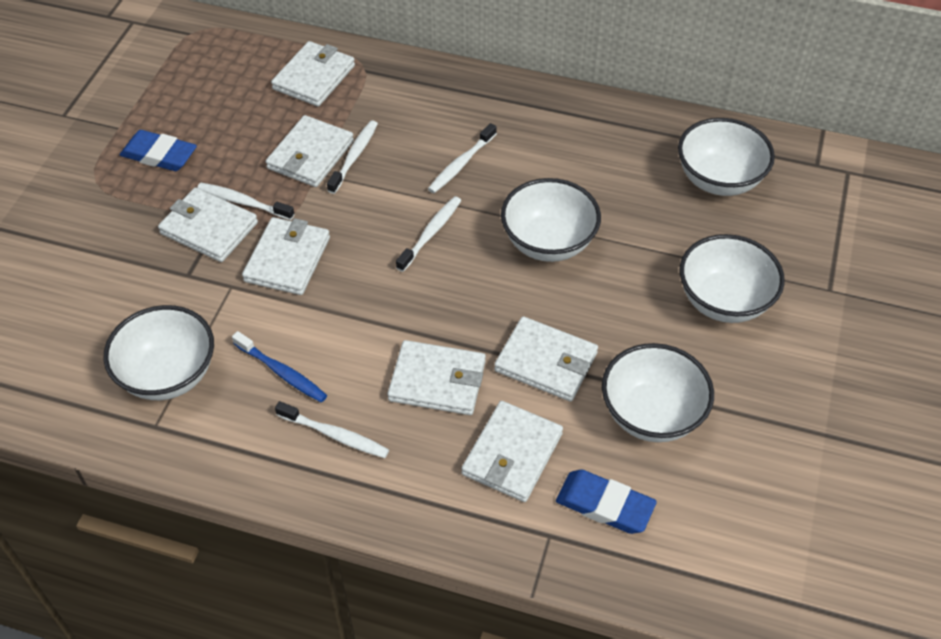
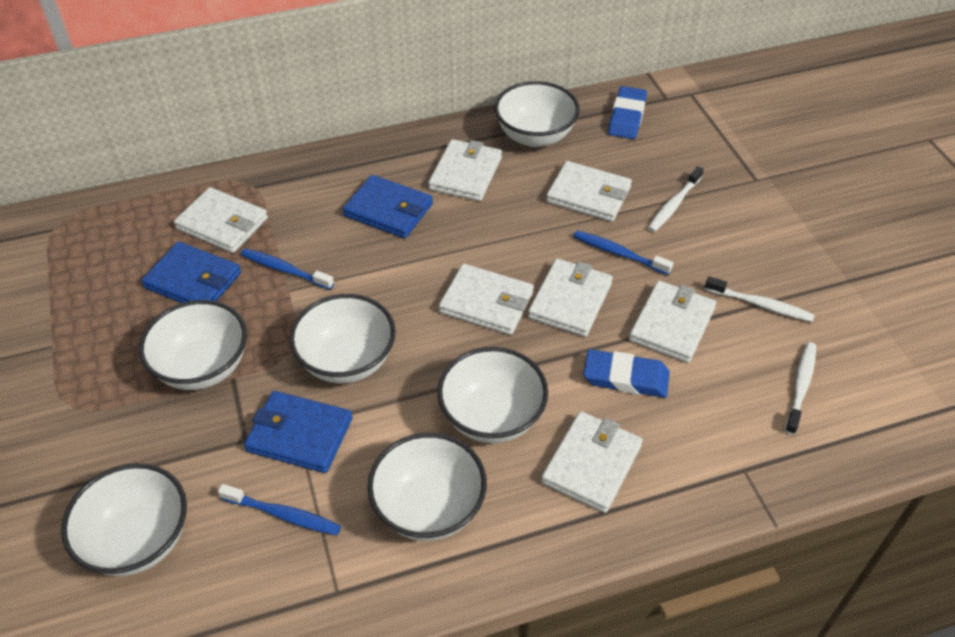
blue toothbrush: 1 -> 3
blue wallet: 0 -> 3
white bowl: 5 -> 6
white toothbrush: 5 -> 3

